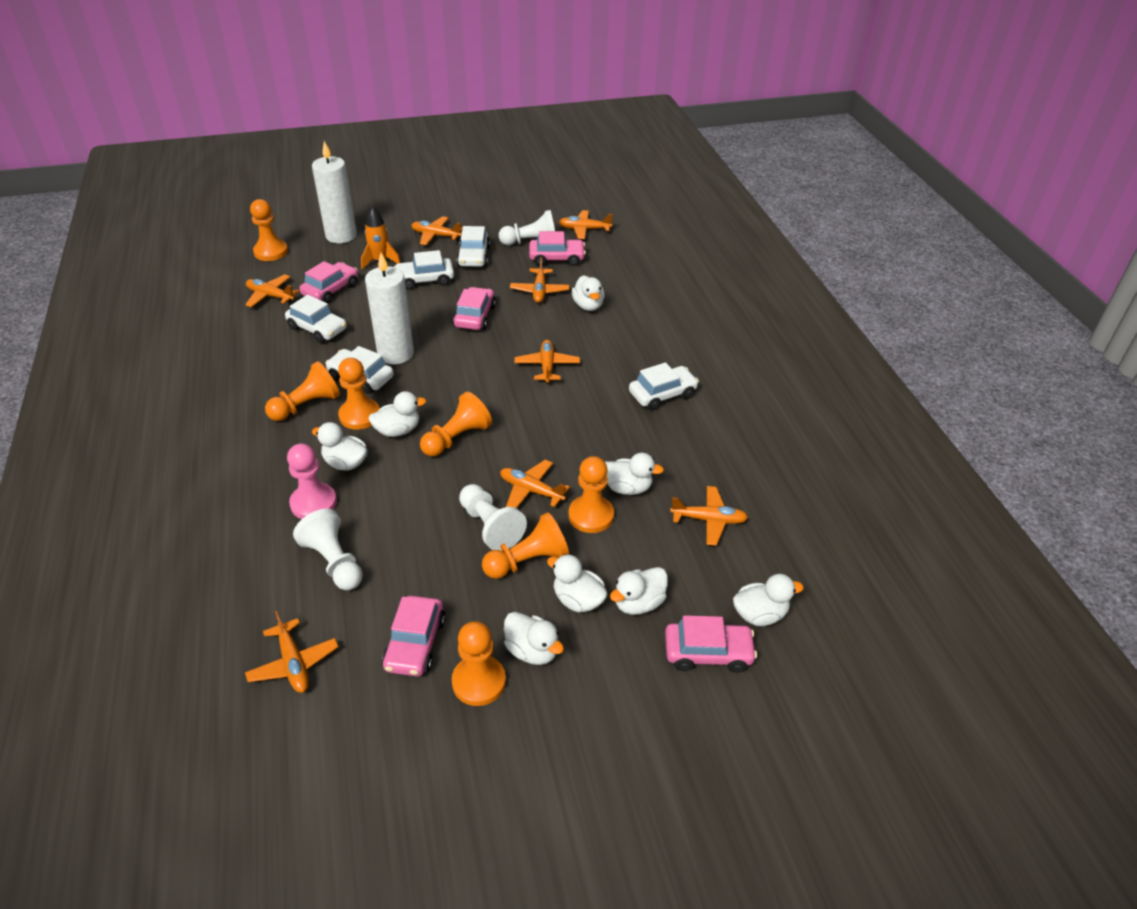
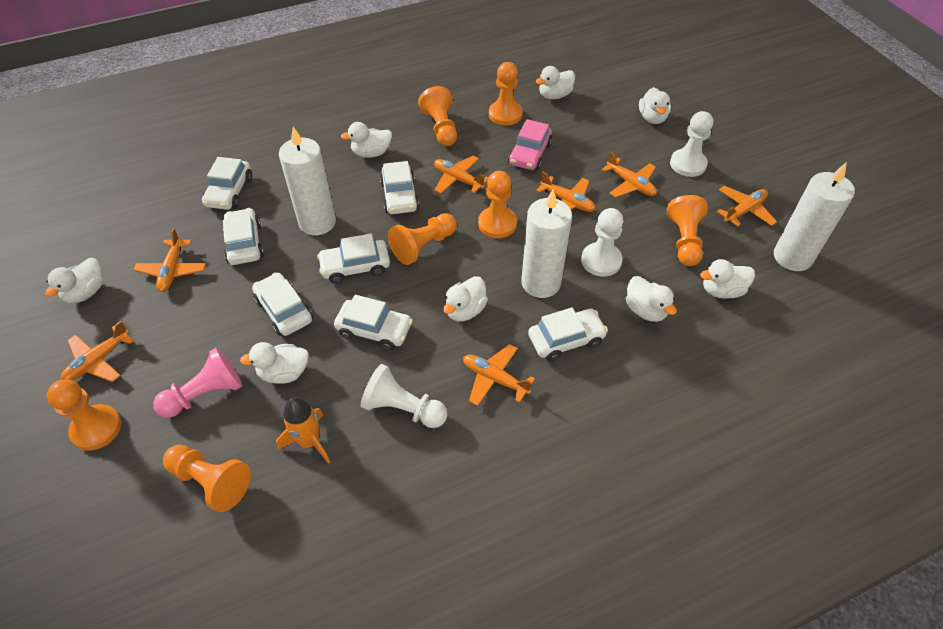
orange plane: 8 -> 7
pink car: 5 -> 1
white candle: 2 -> 3
white car: 5 -> 7

